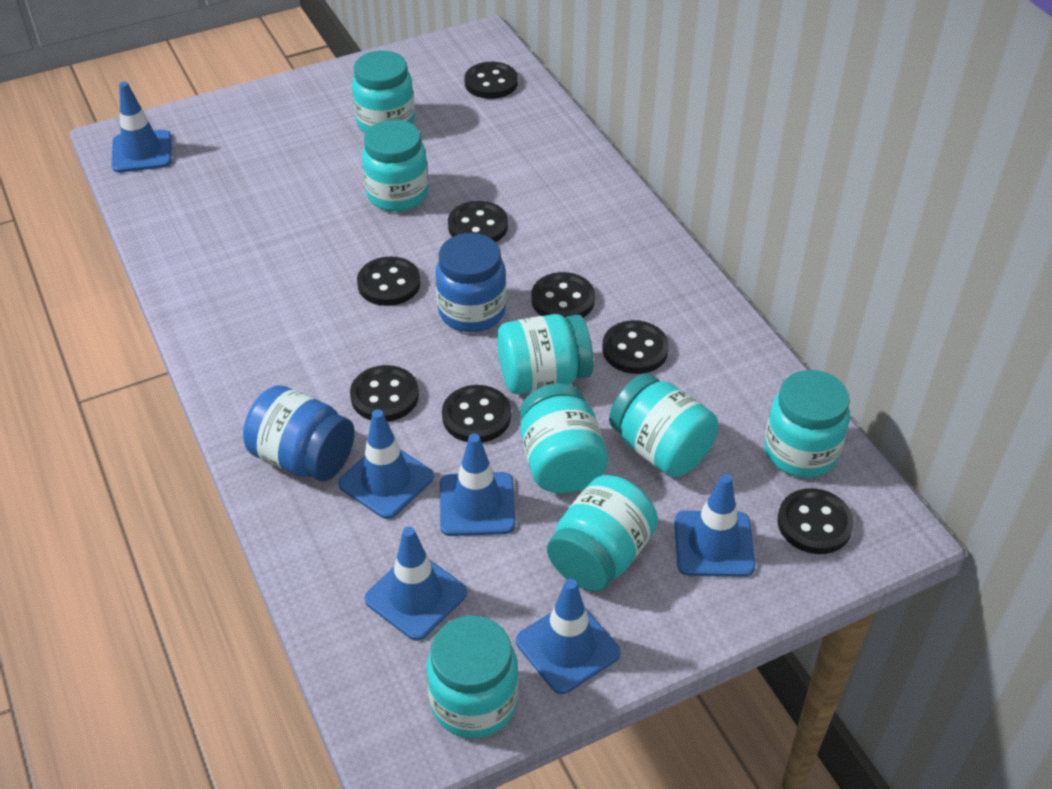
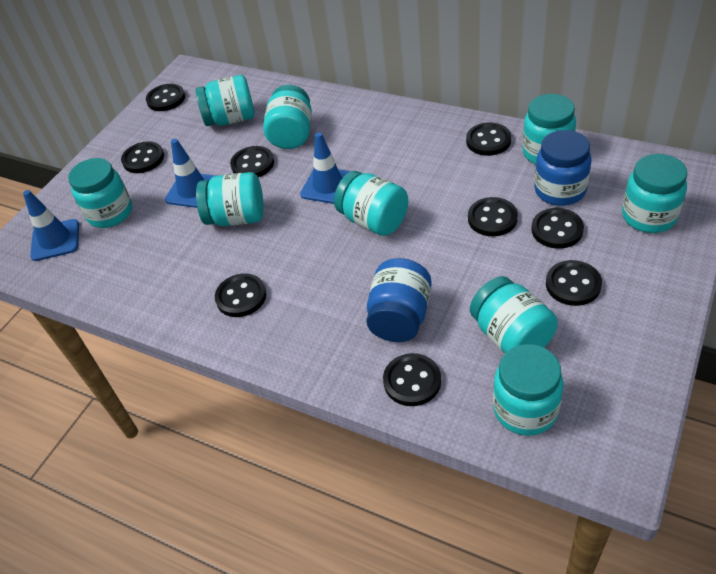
black button: 8 -> 9
blue traffic cone: 6 -> 3
turquoise jar: 8 -> 9

